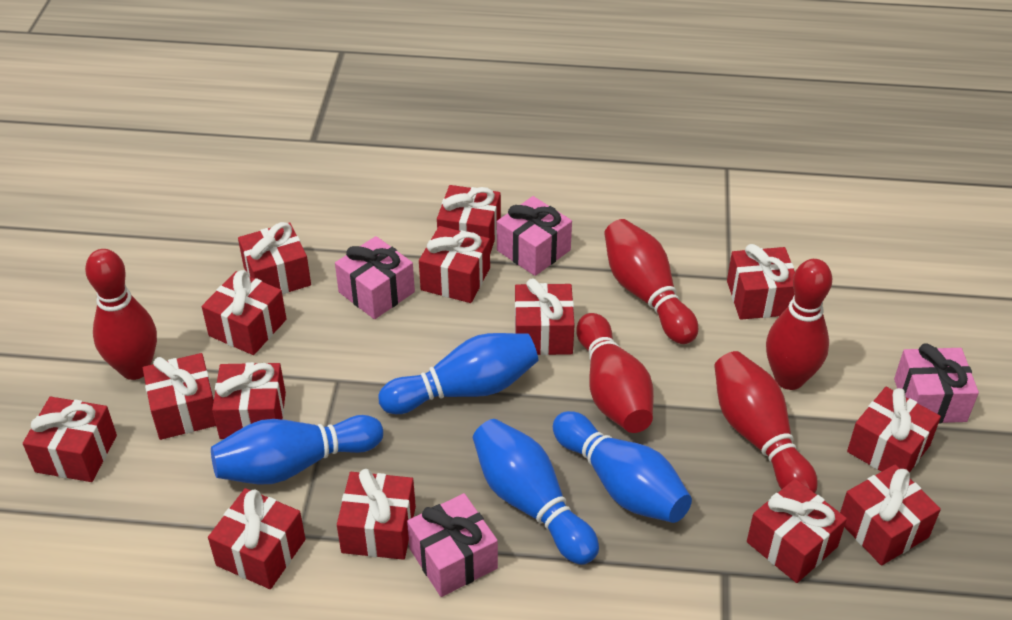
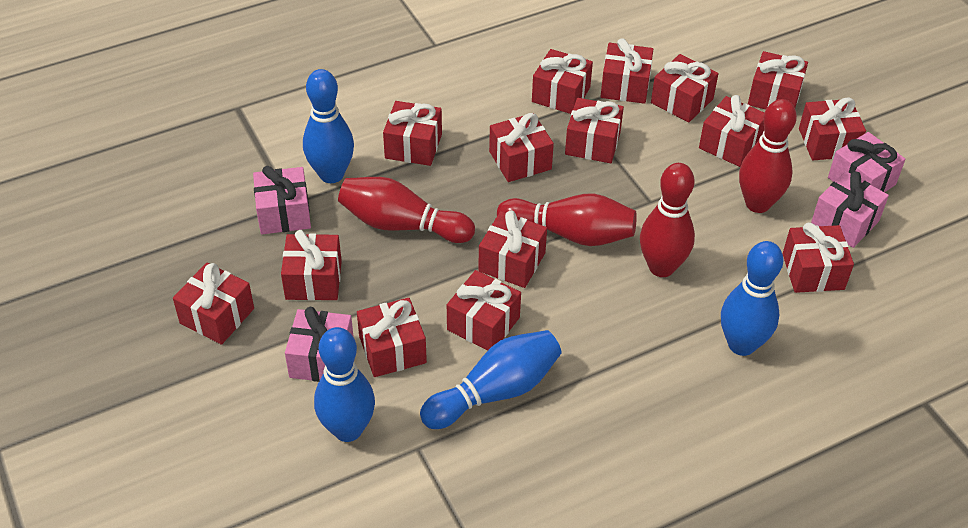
red bowling pin: 5 -> 4
red gift: 14 -> 15

